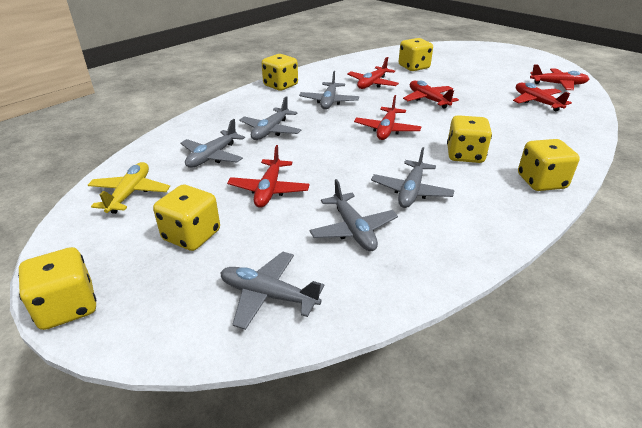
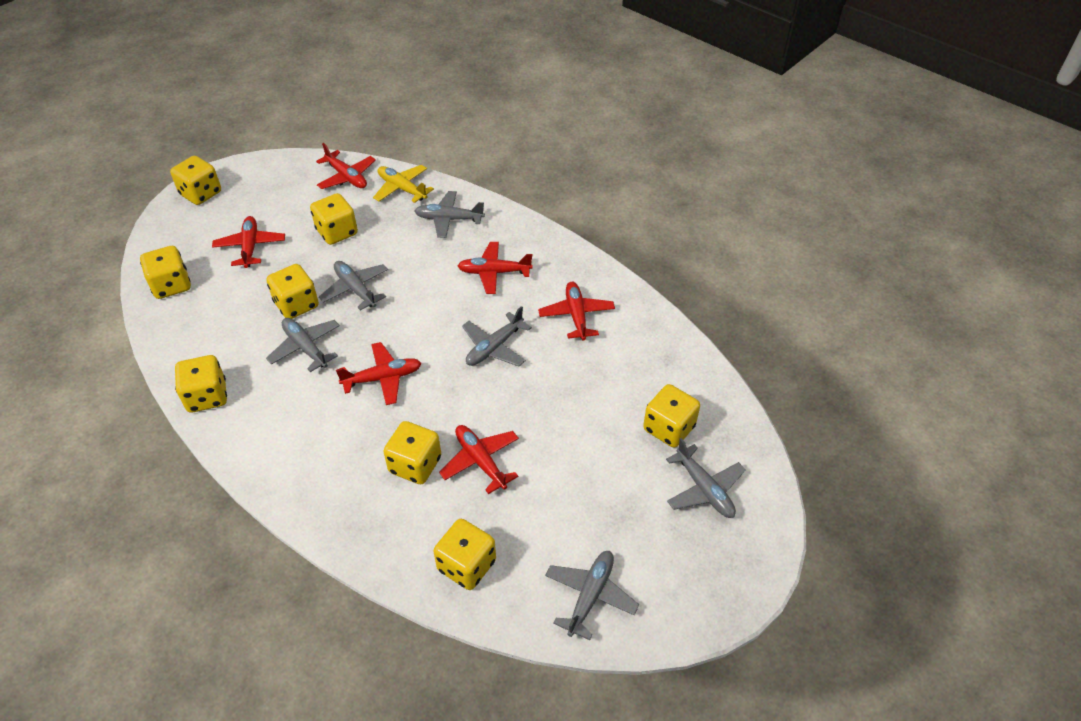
yellow dice: 6 -> 8

